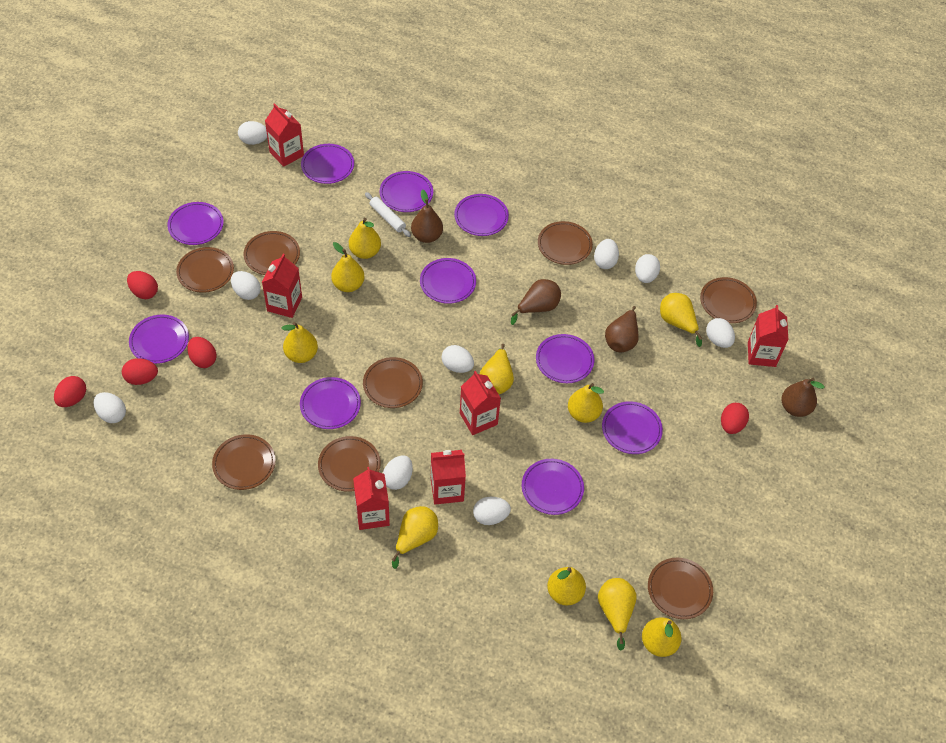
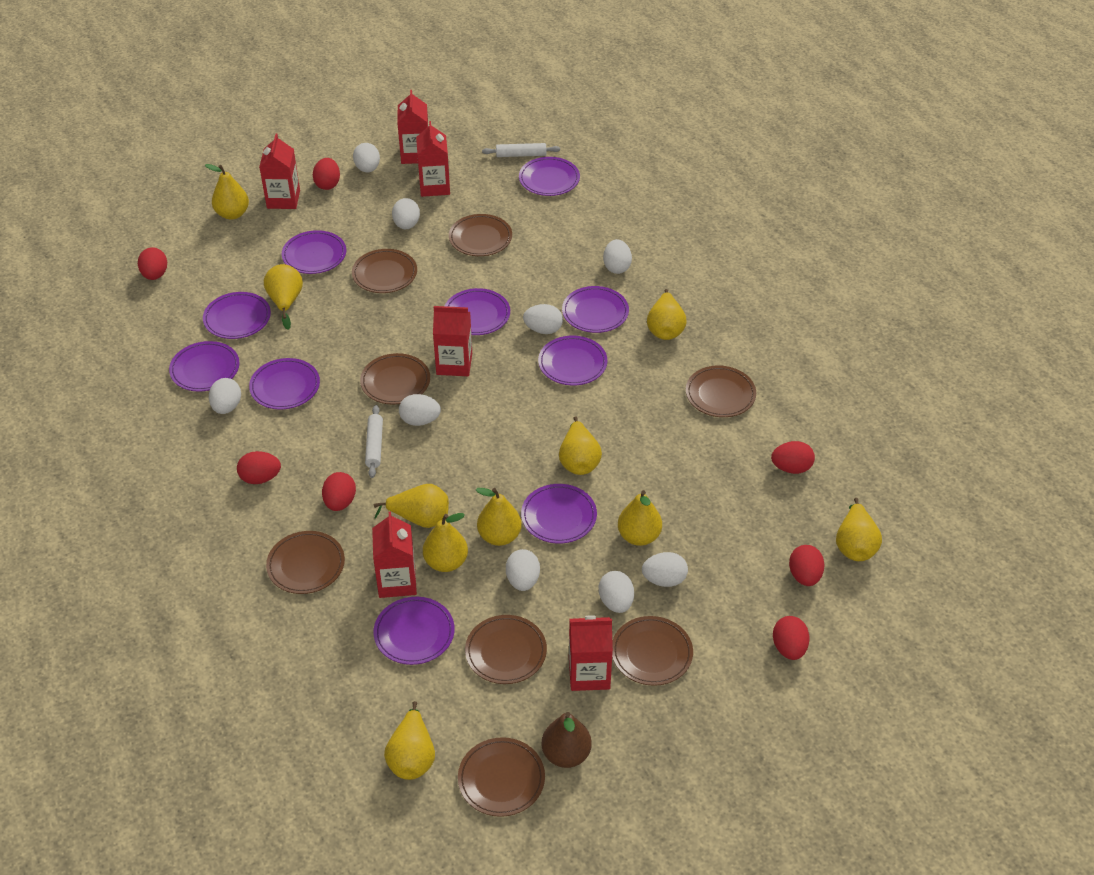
brown pear: 4 -> 1
red egg: 5 -> 7
white rolling pin: 1 -> 2

